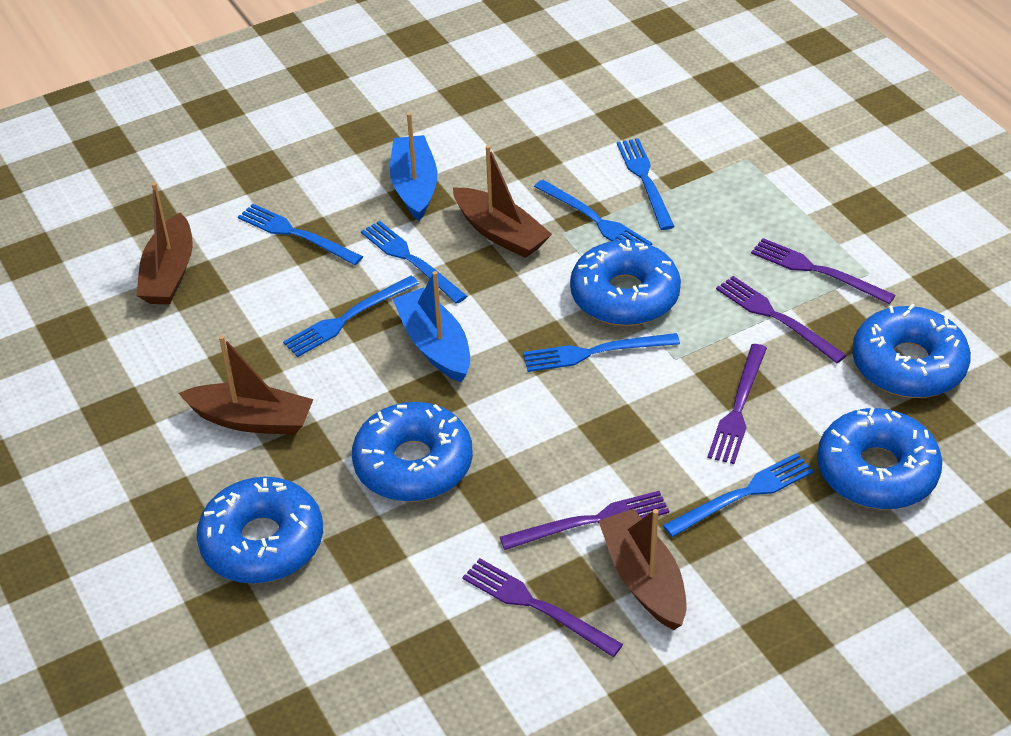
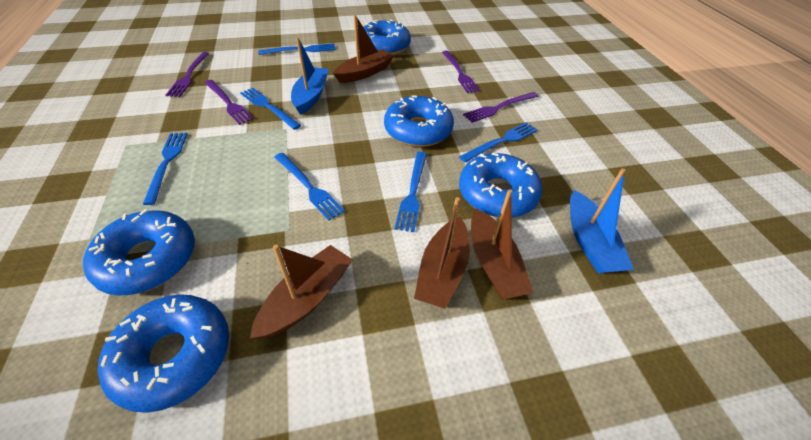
blue fork: 7 -> 6
purple fork: 5 -> 4

